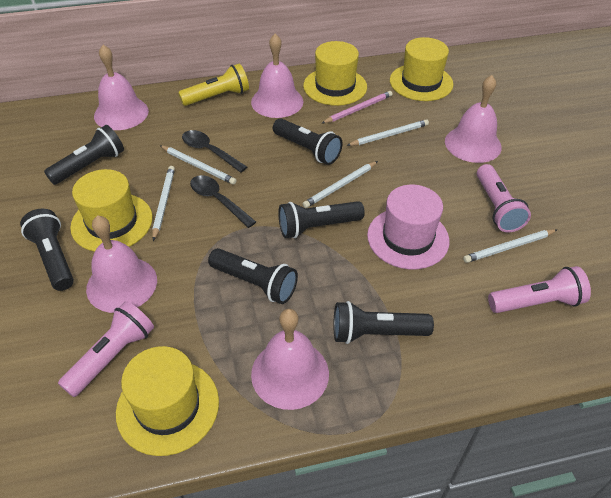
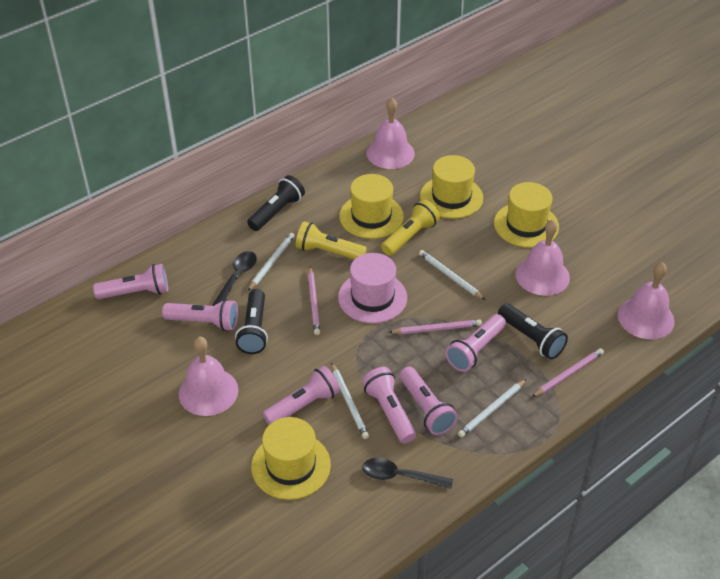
black flashlight: 6 -> 3
pink bell: 5 -> 4
pink flashlight: 3 -> 6
pink pencil: 1 -> 3
white pencil: 5 -> 4
yellow flashlight: 1 -> 2

